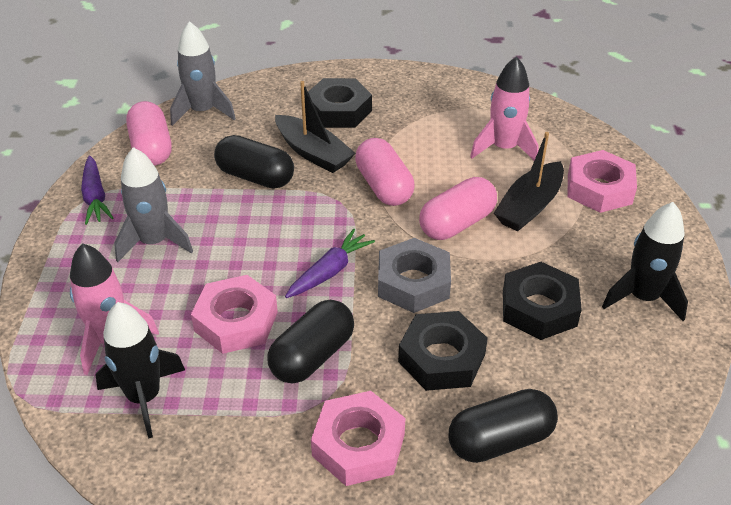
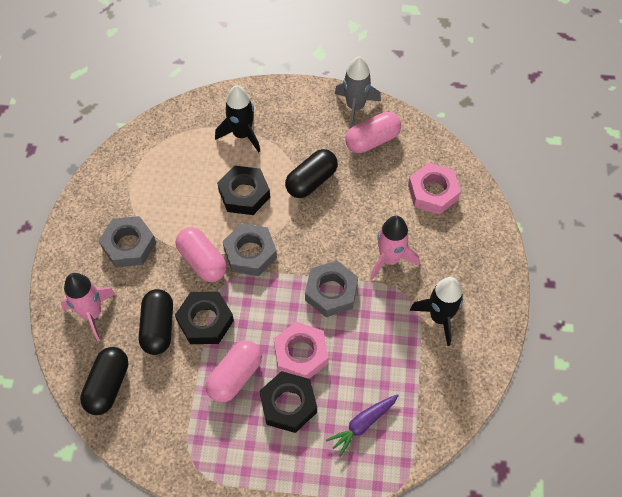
black boat: 2 -> 0
grey nut: 1 -> 3
grey rocket: 2 -> 1
pink nut: 3 -> 2
purple carrot: 2 -> 1

